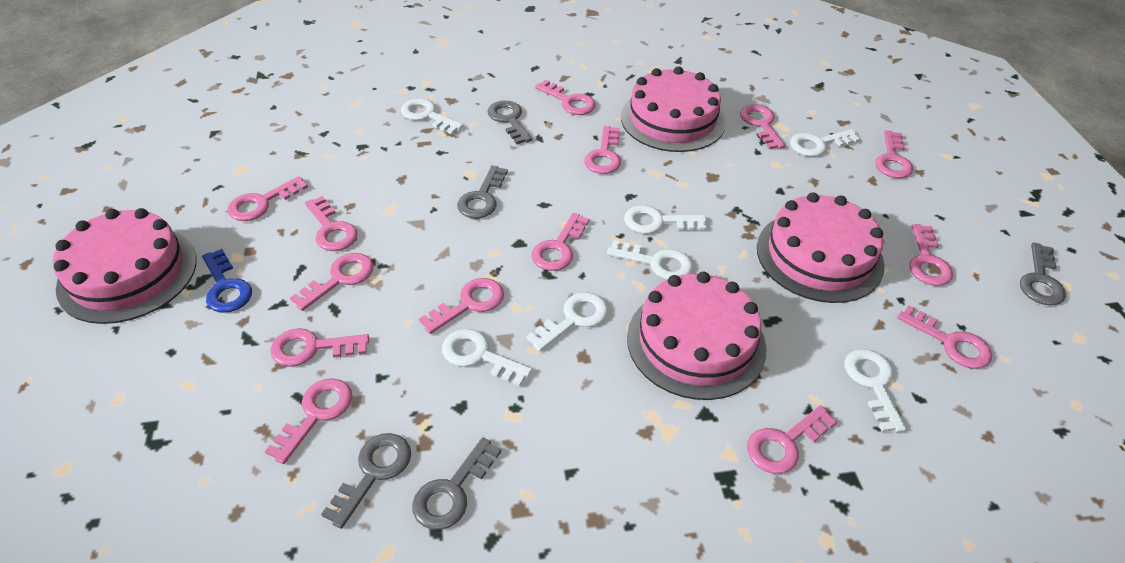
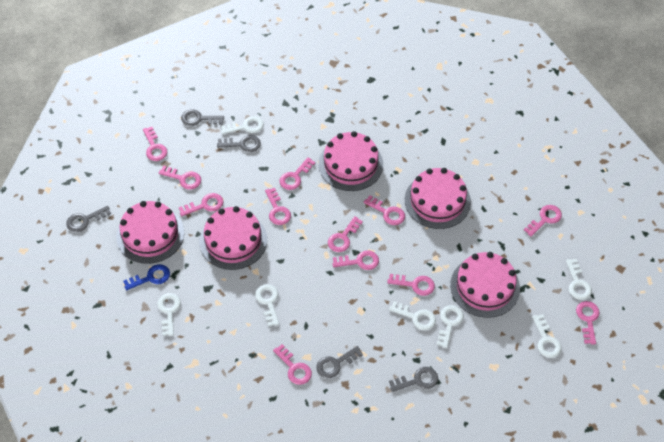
pink cake: 4 -> 5
pink key: 14 -> 12

